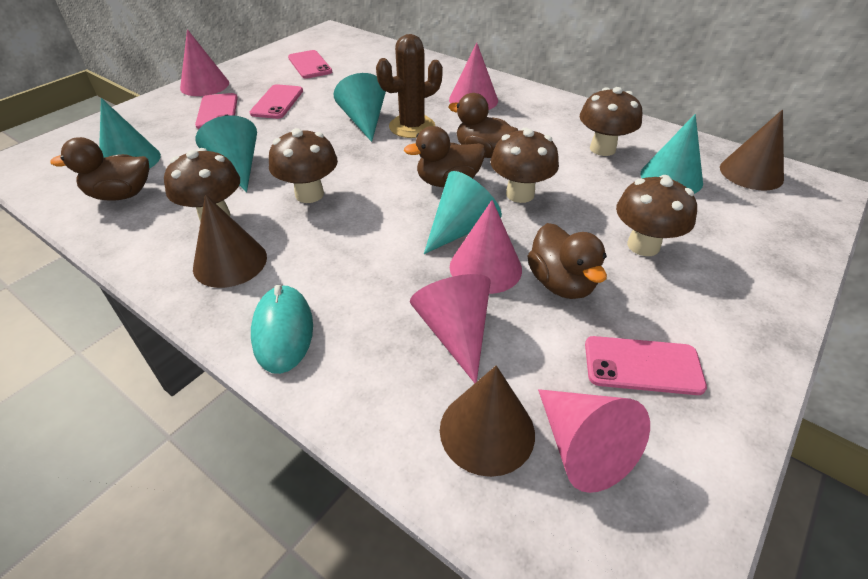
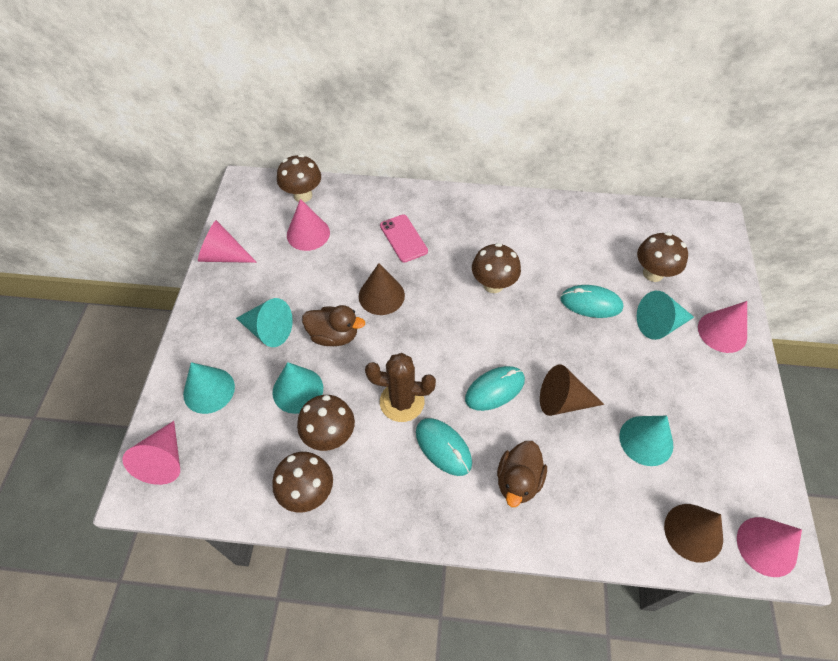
brown duck: 4 -> 2
pink phone: 4 -> 1
turquoise mouse: 1 -> 3

